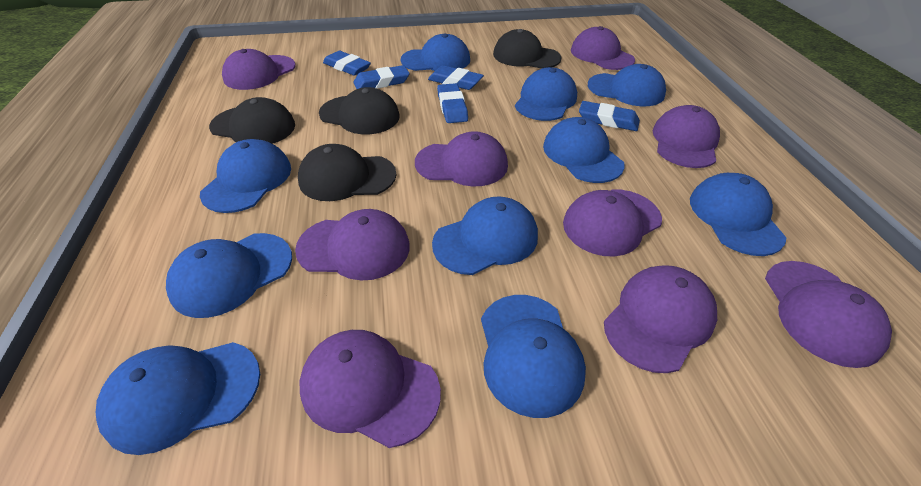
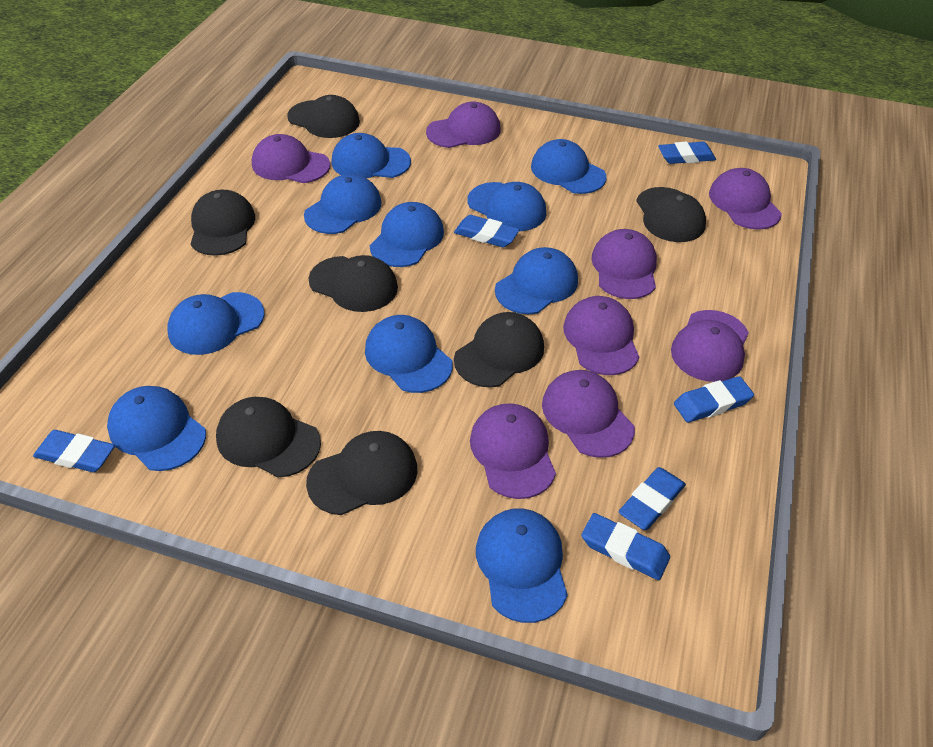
black cap: 4 -> 7
blue eraser: 5 -> 6
purple cap: 9 -> 8

